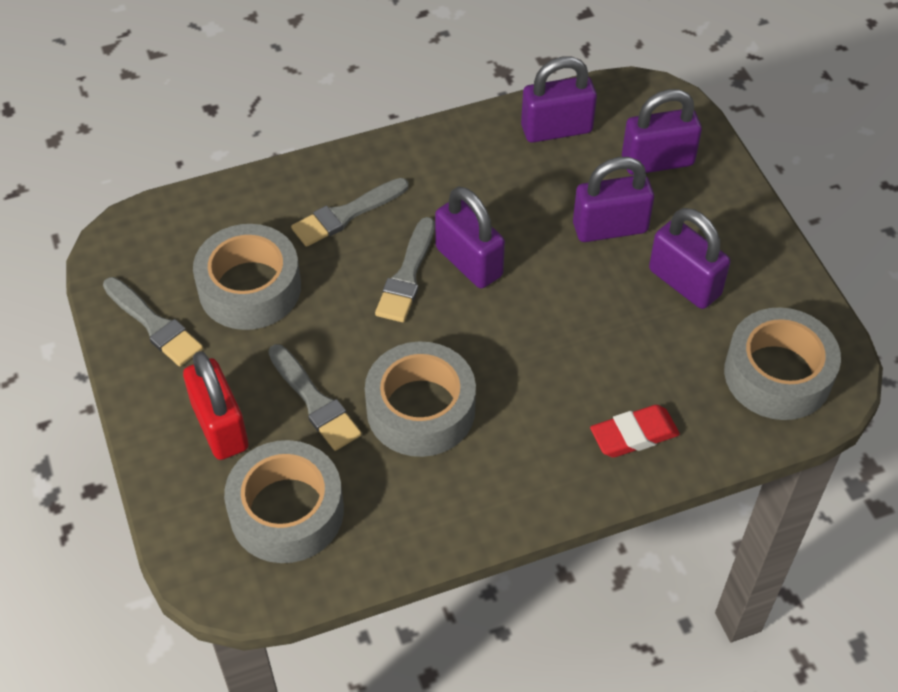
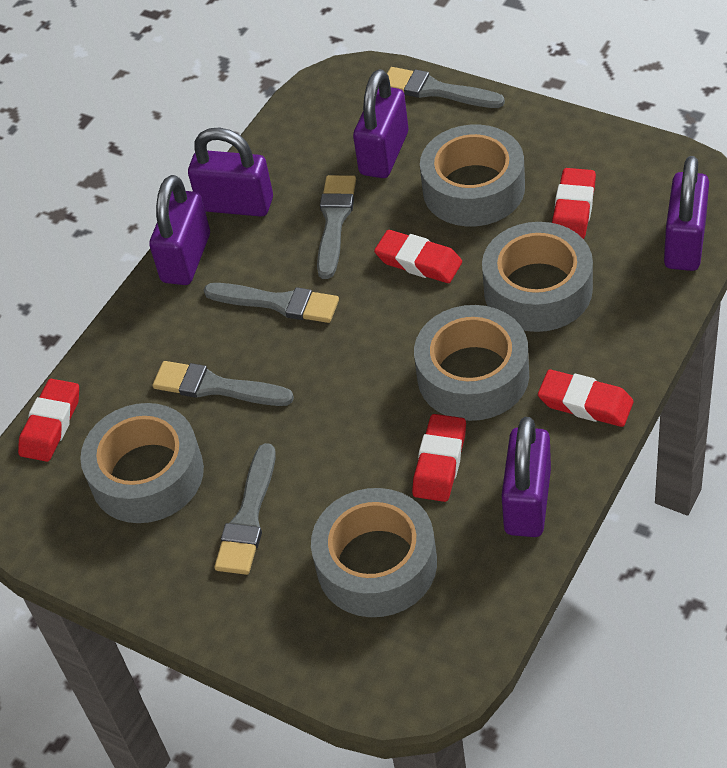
grey brush: 4 -> 5
grey tape: 4 -> 5
red eraser: 1 -> 5
red padlock: 1 -> 0

